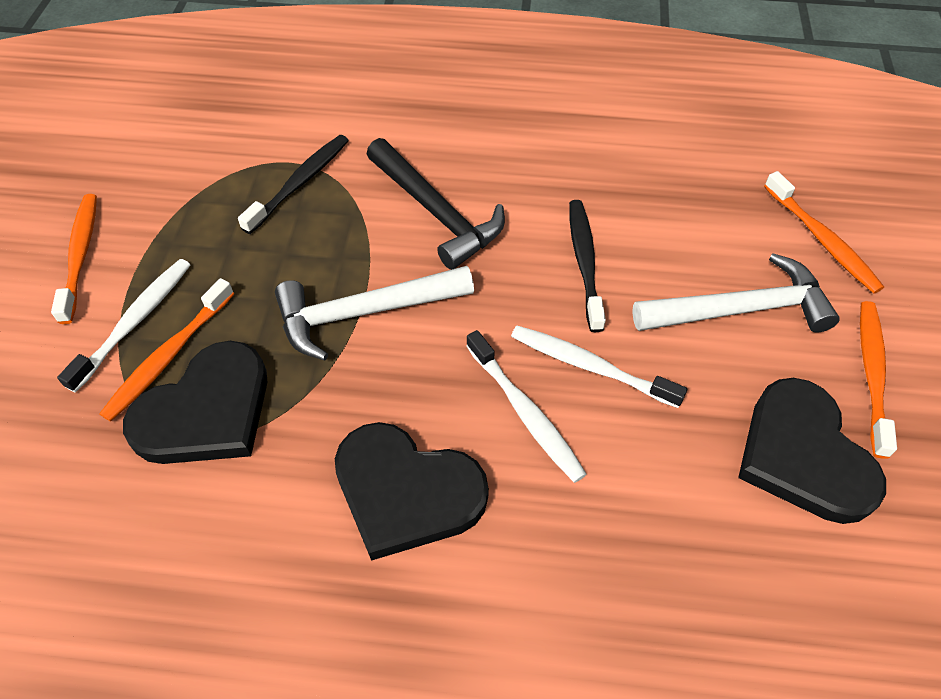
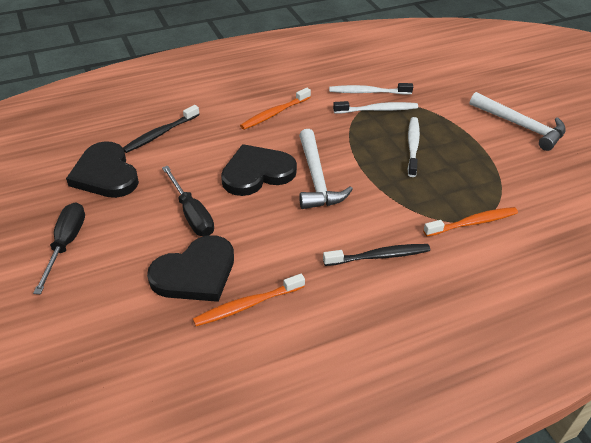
black hammer: 1 -> 0
black screwdriver: 0 -> 2
orange toothbrush: 4 -> 3

